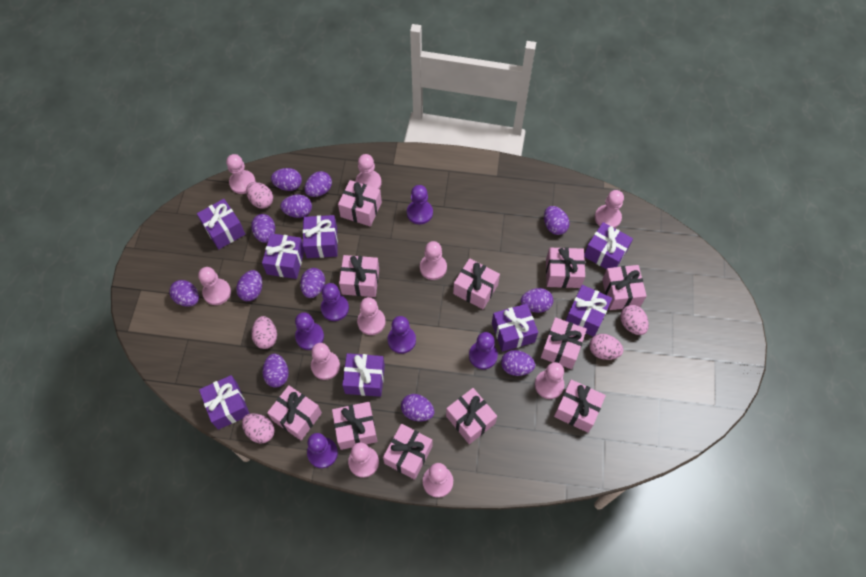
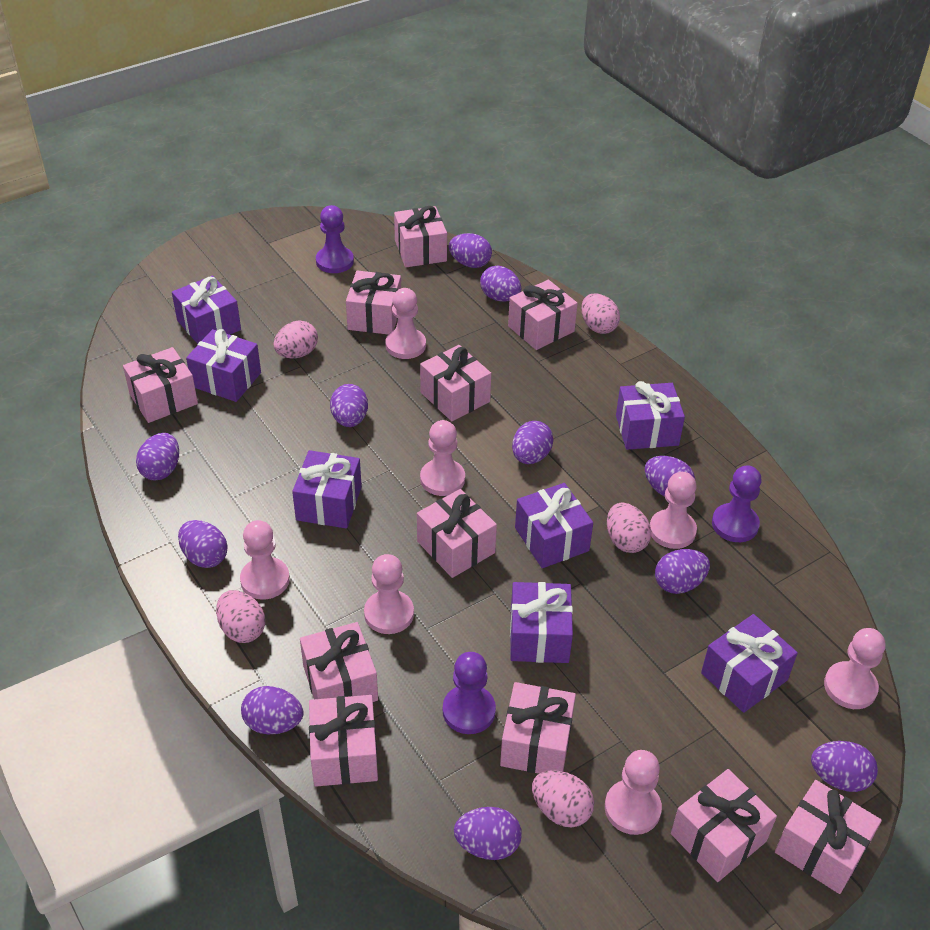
pink pawn: 10 -> 7
purple egg: 12 -> 11
purple gift: 8 -> 7
purple pawn: 6 -> 3

